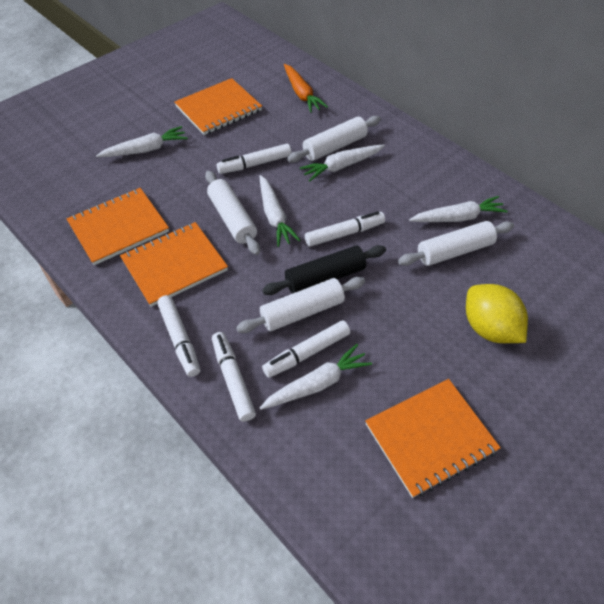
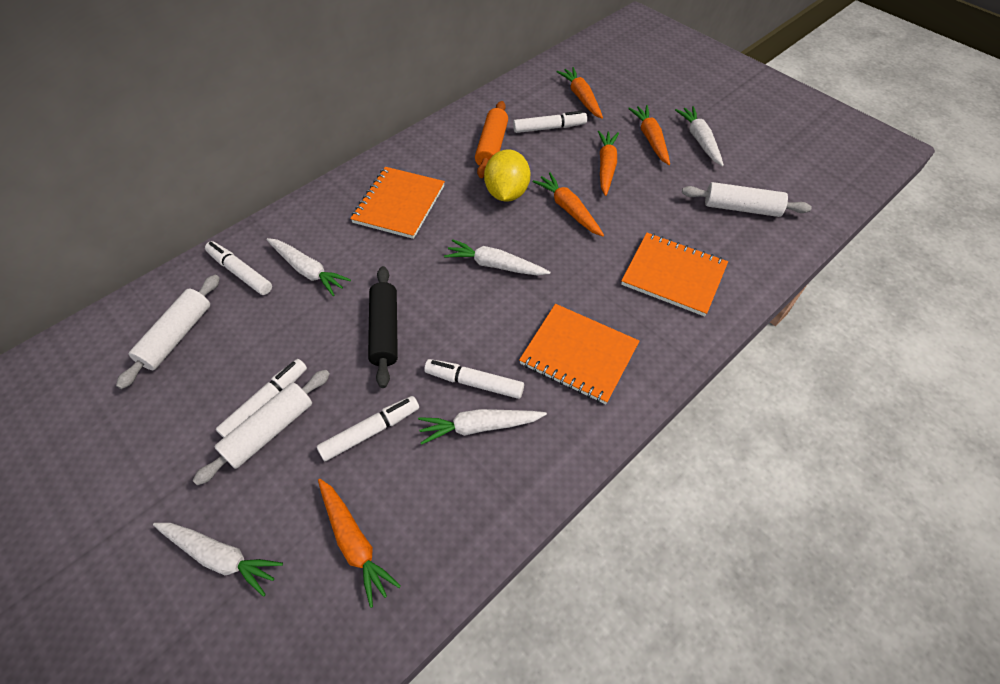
orange carrot: 1 -> 5
orange notebook: 4 -> 3
orange rolling pin: 0 -> 1
white rolling pin: 4 -> 3

